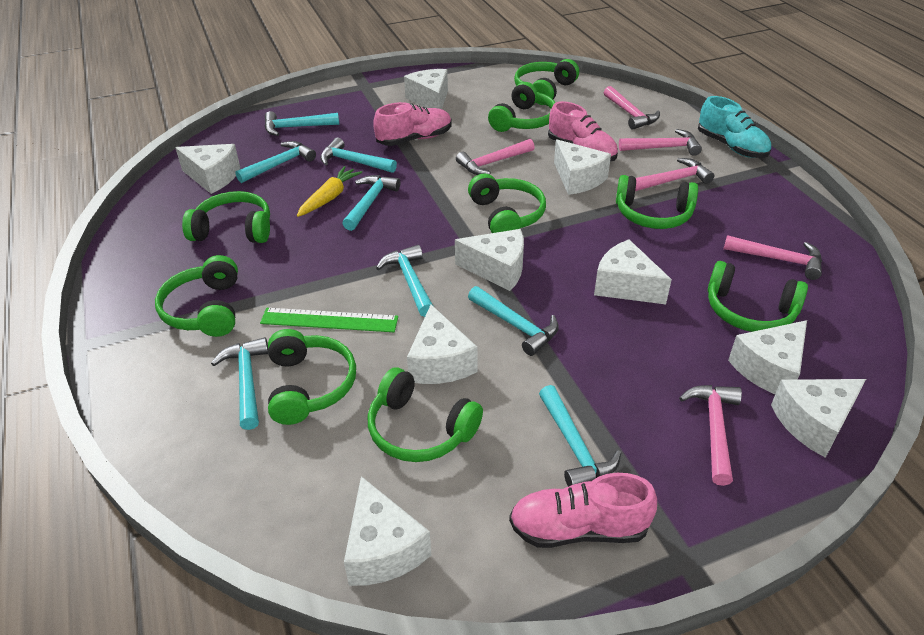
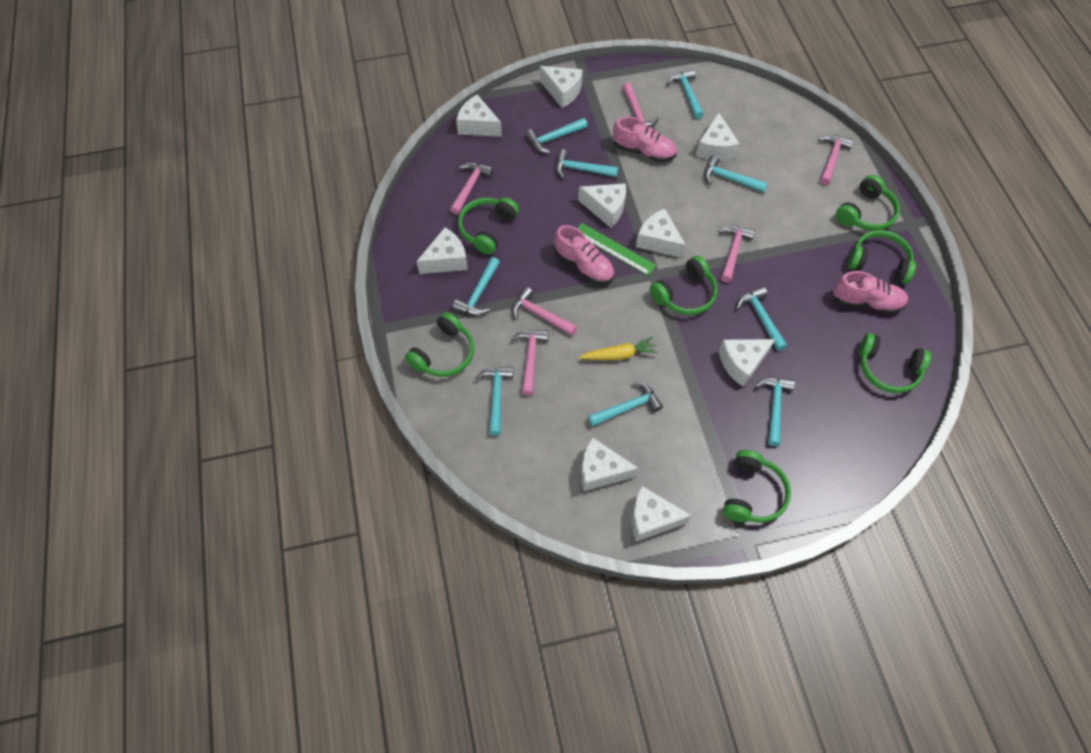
green headphones: 9 -> 7
turquoise hammer: 8 -> 9
turquoise shoe: 1 -> 0

